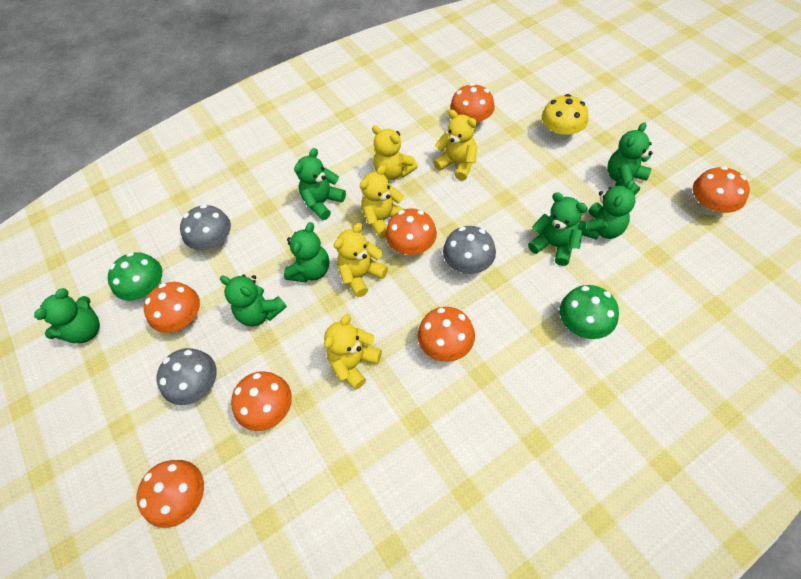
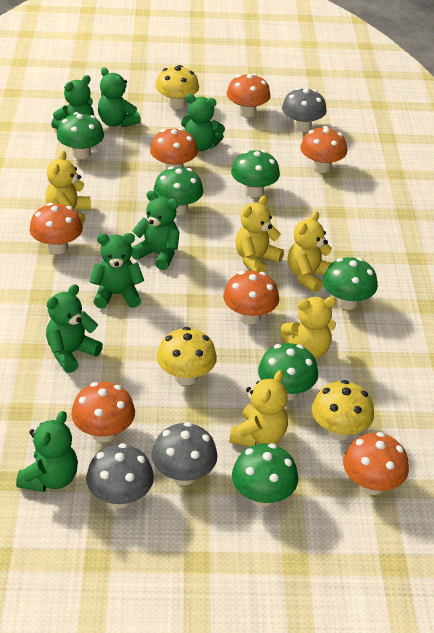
green mushroom: 2 -> 6
yellow mushroom: 1 -> 3

